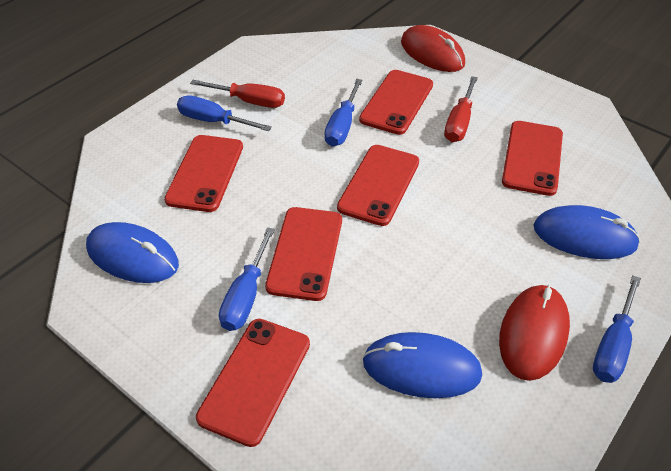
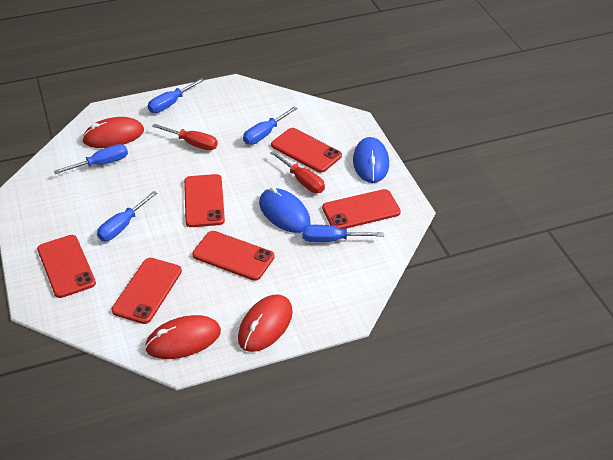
blue mouse: 3 -> 2
blue screwdriver: 4 -> 5
red mouse: 2 -> 3

